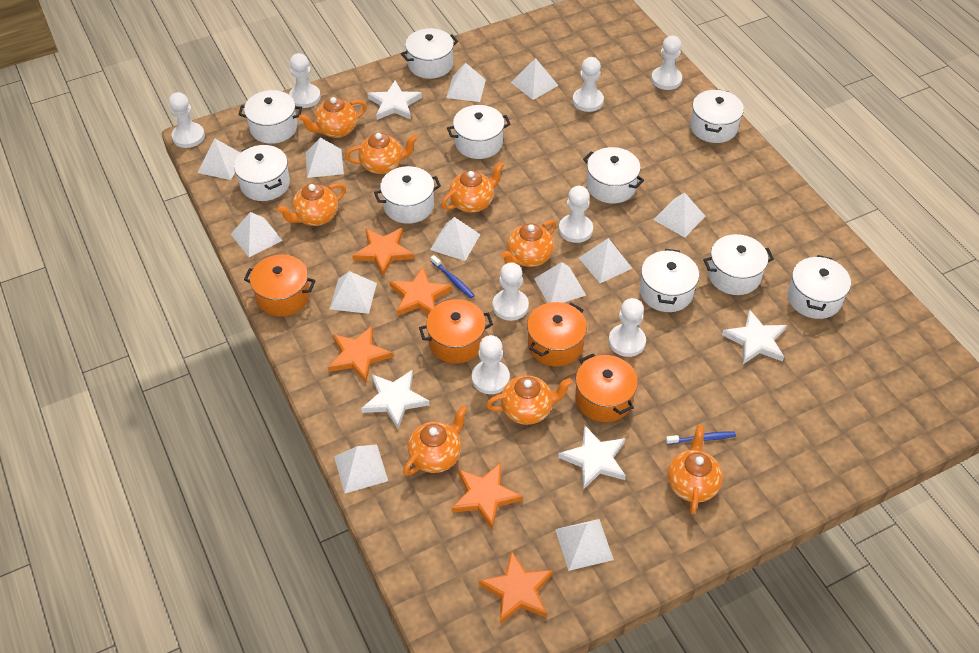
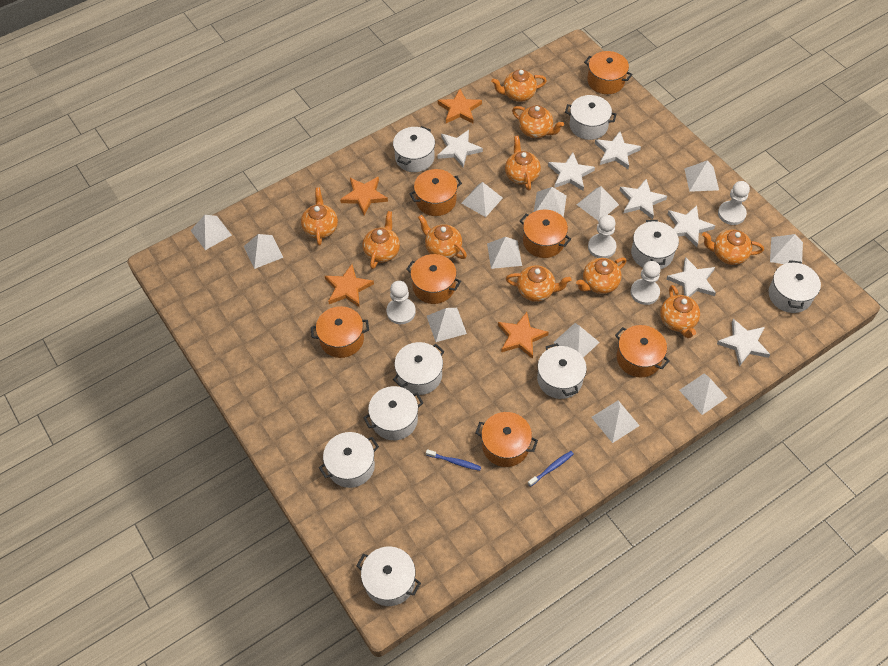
orange pot: 4 -> 7
orange star: 5 -> 4
orange teapot: 8 -> 10
white pawn: 8 -> 4
white pot: 10 -> 9
white star: 4 -> 7

